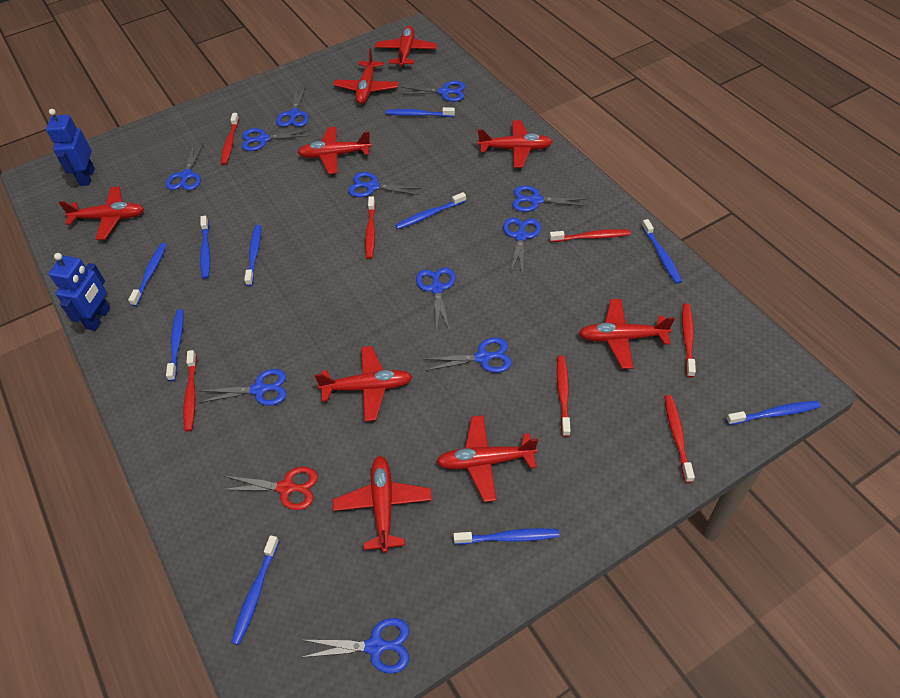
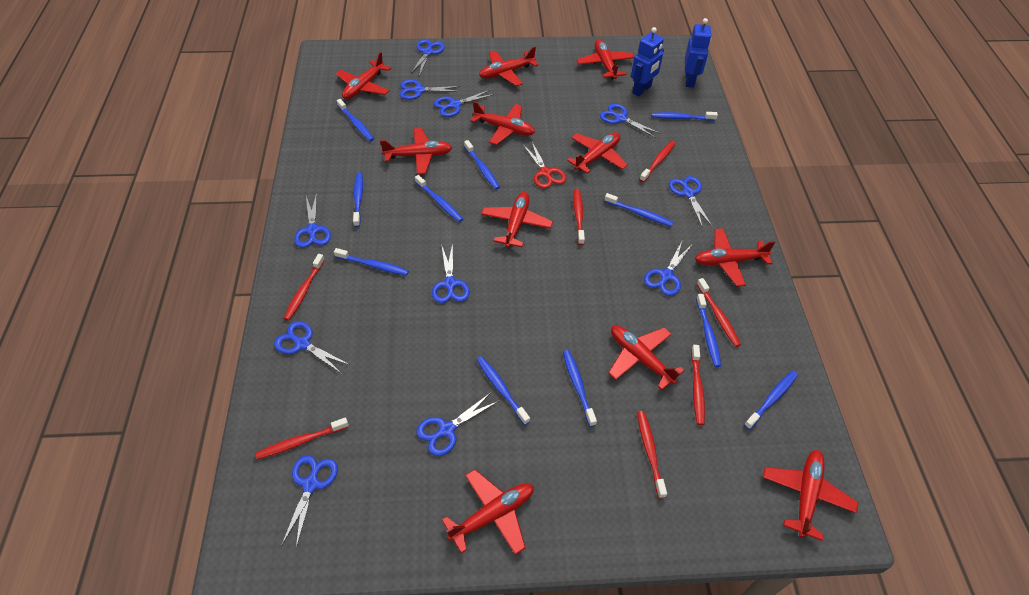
blue toothbrush: 10 -> 11
red plane: 9 -> 11

